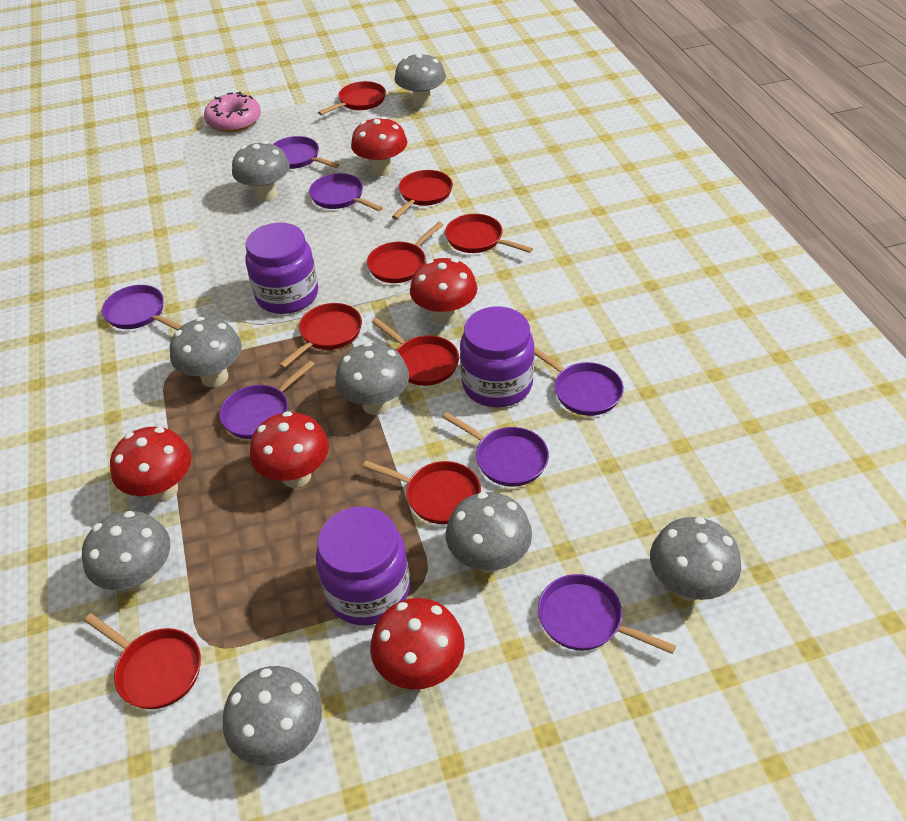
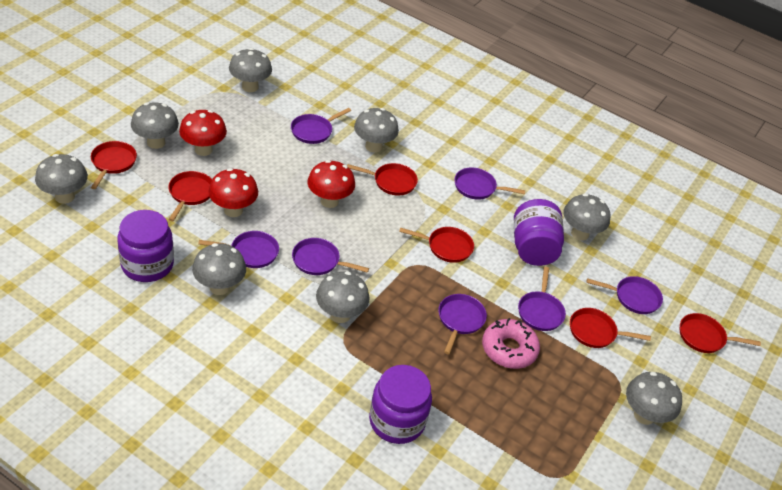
red mushroom: 5 -> 3
red pan: 8 -> 6

